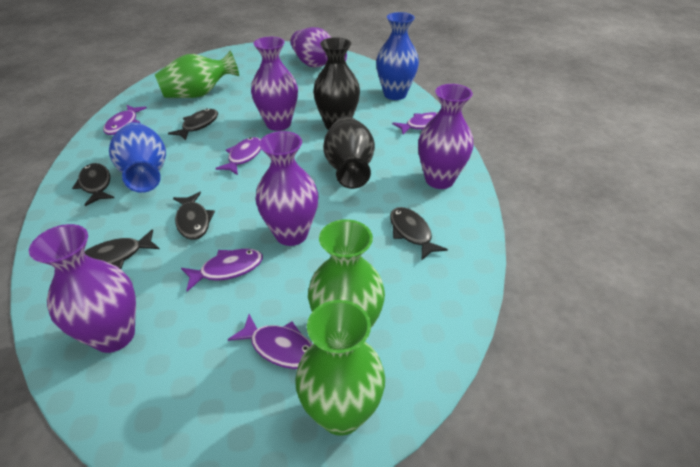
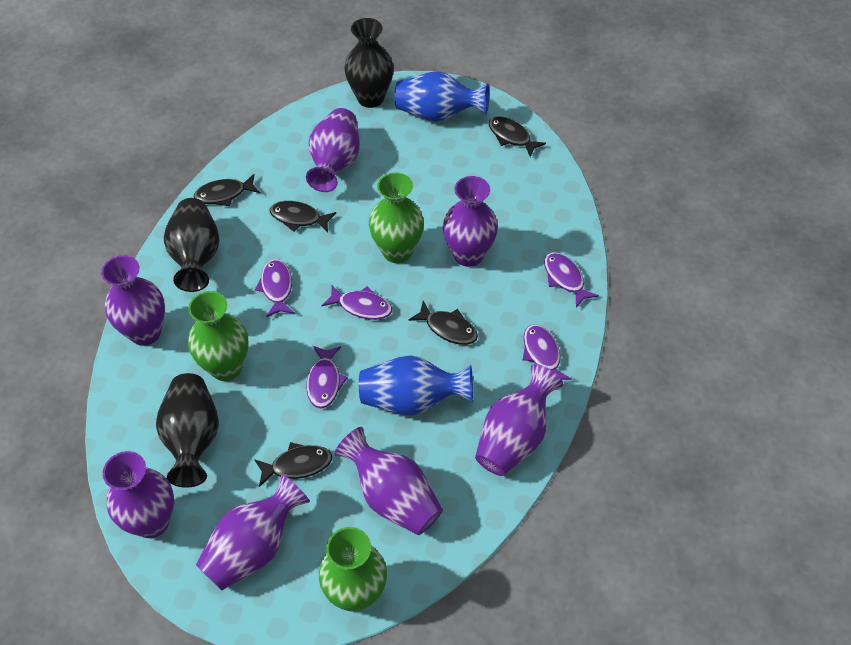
black vase: 2 -> 3
purple vase: 5 -> 7

